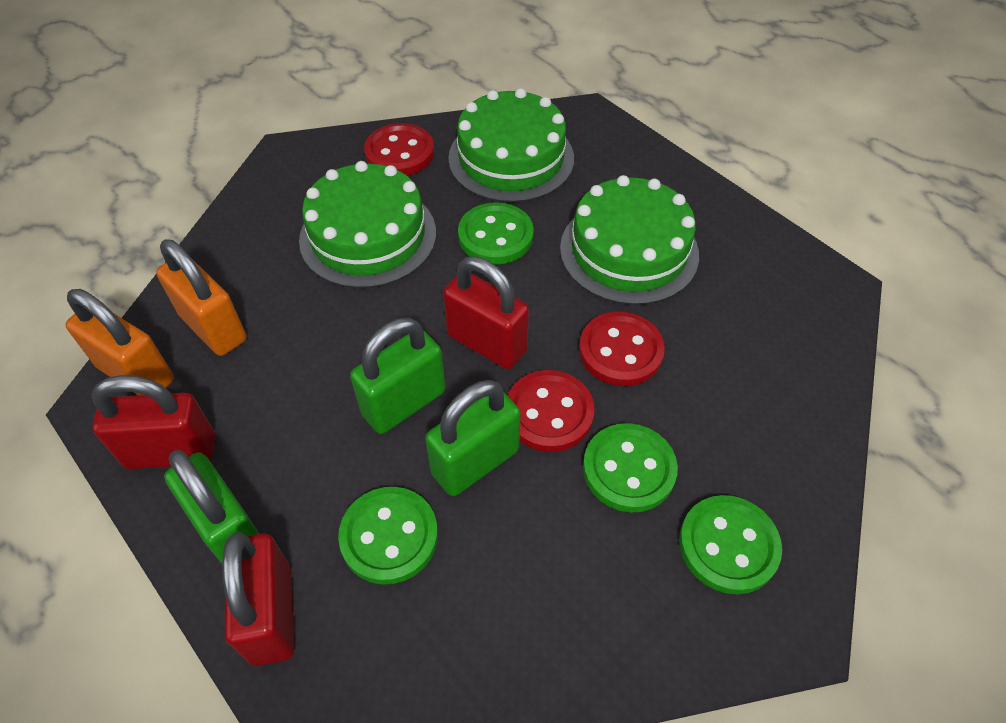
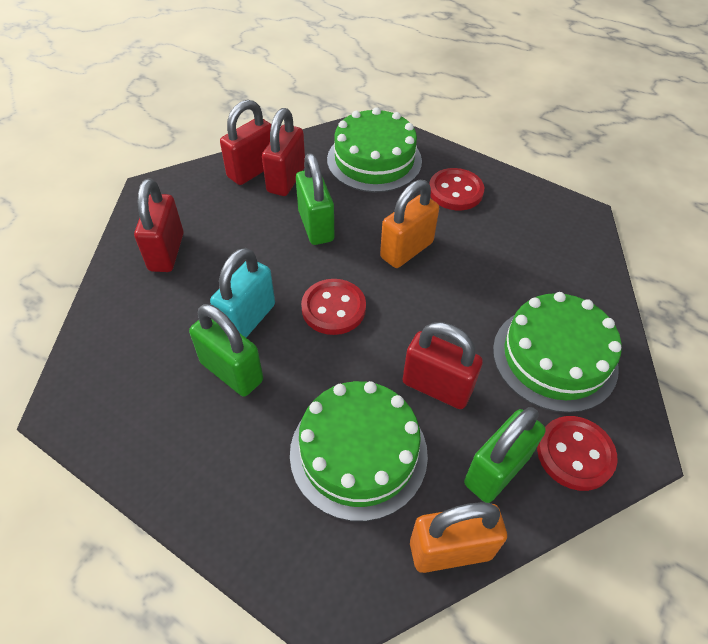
green button: 4 -> 0
red padlock: 3 -> 4
turquoise padlock: 0 -> 1

